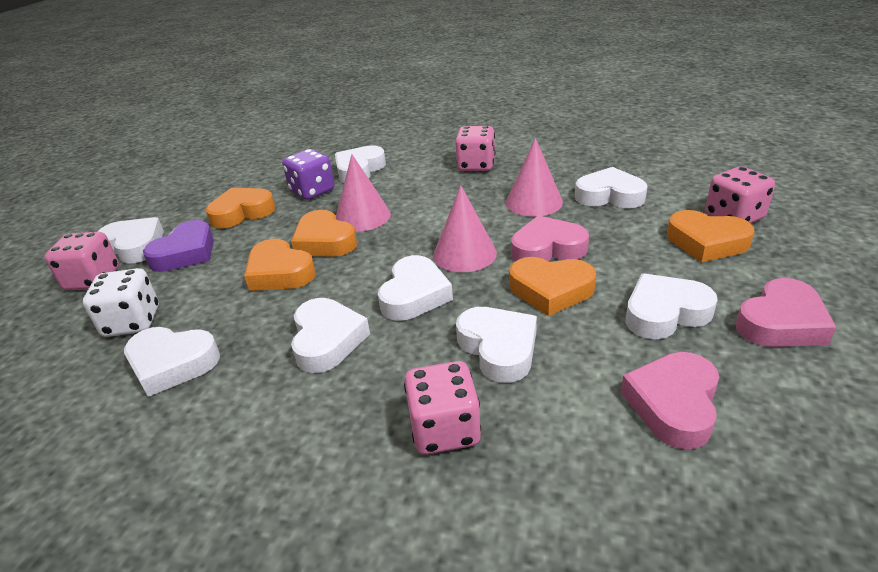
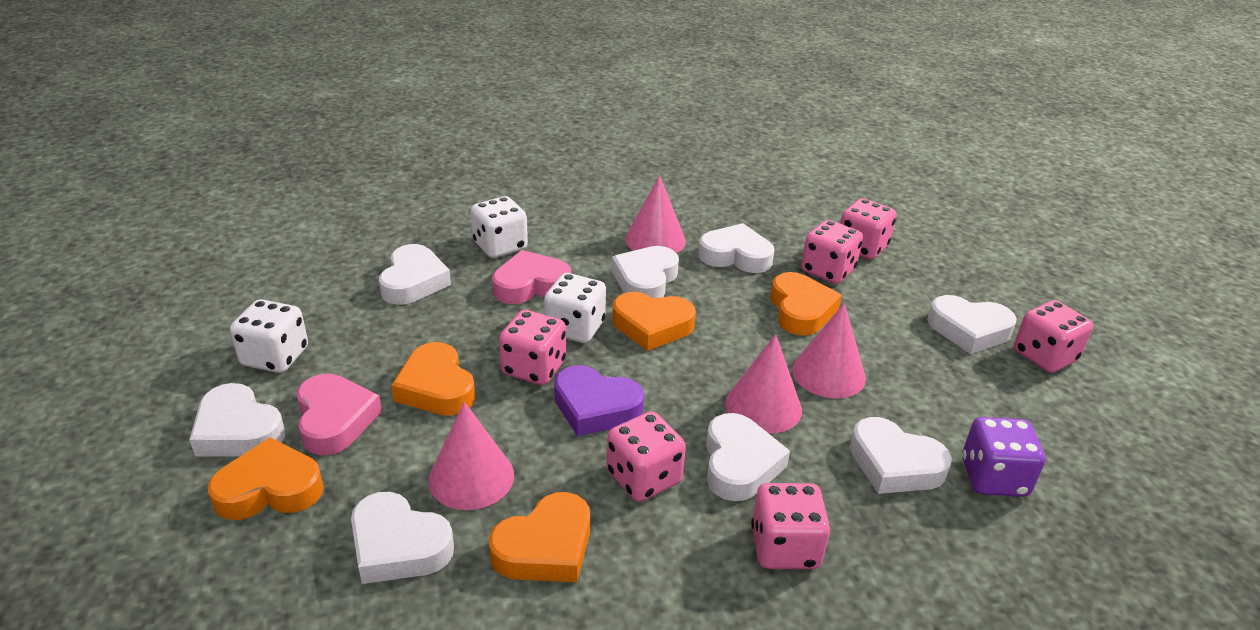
pink cone: 3 -> 4
pink dice: 4 -> 6
pink heart: 3 -> 2
white dice: 1 -> 3

